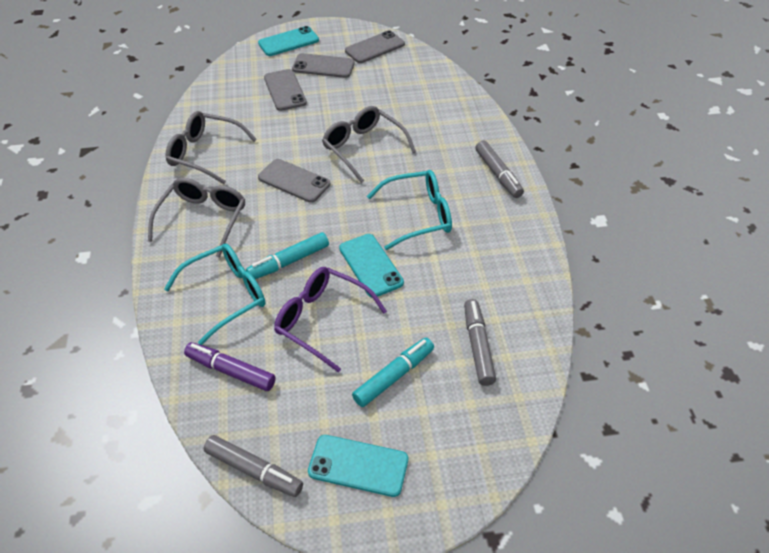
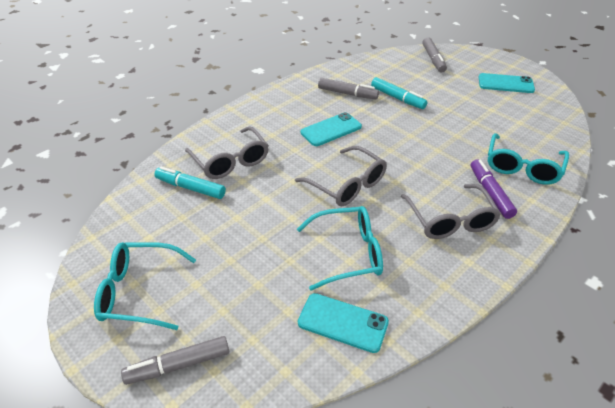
grey phone: 4 -> 0
purple glasses: 1 -> 0
turquoise glasses: 2 -> 3

